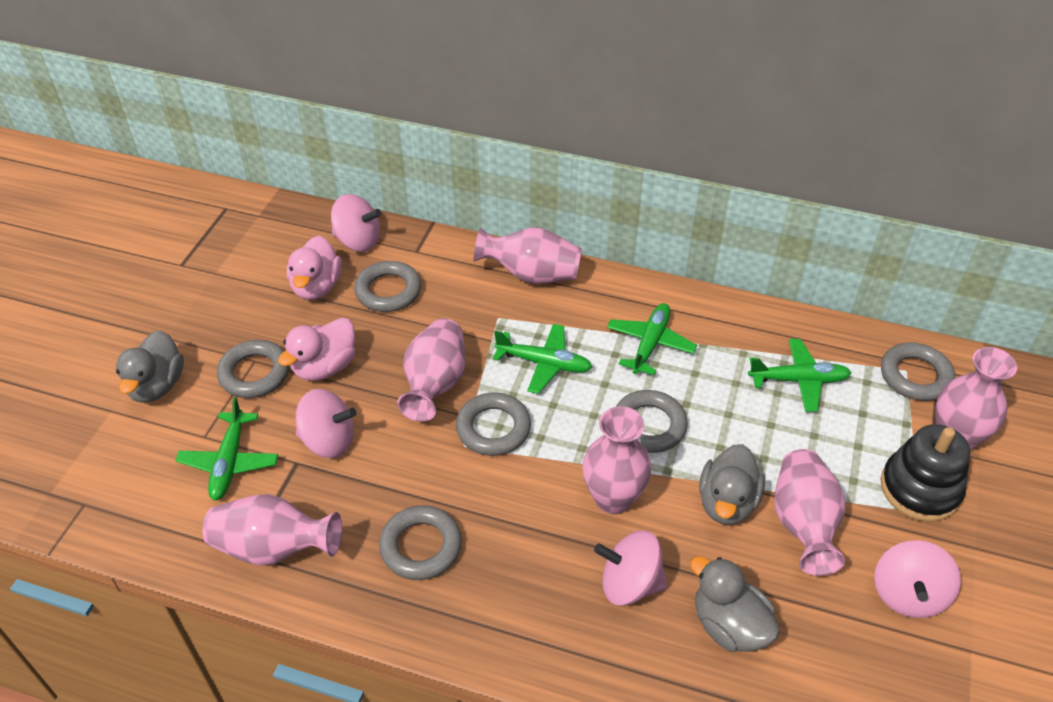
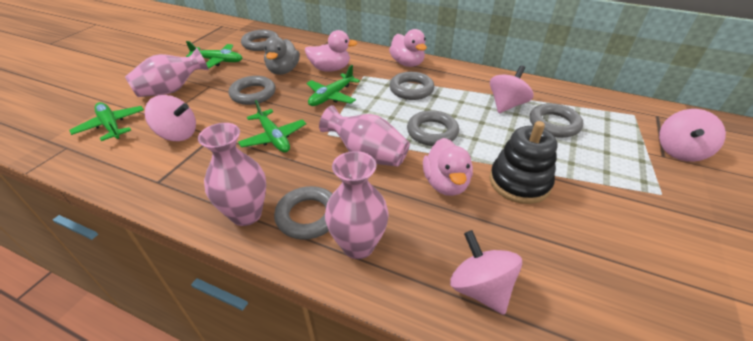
grey duck: 3 -> 1
pink duck: 2 -> 3
pink vase: 6 -> 4

